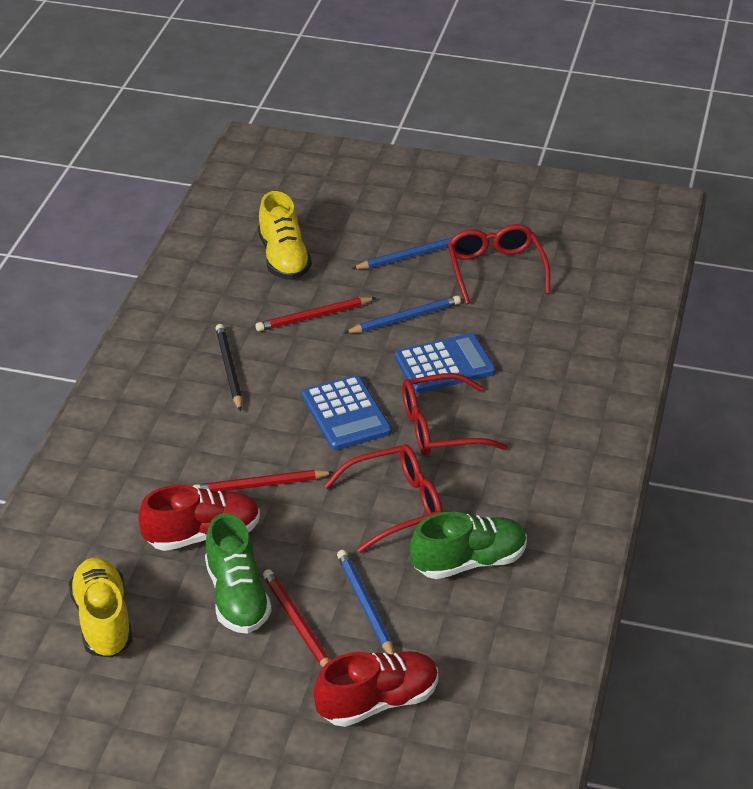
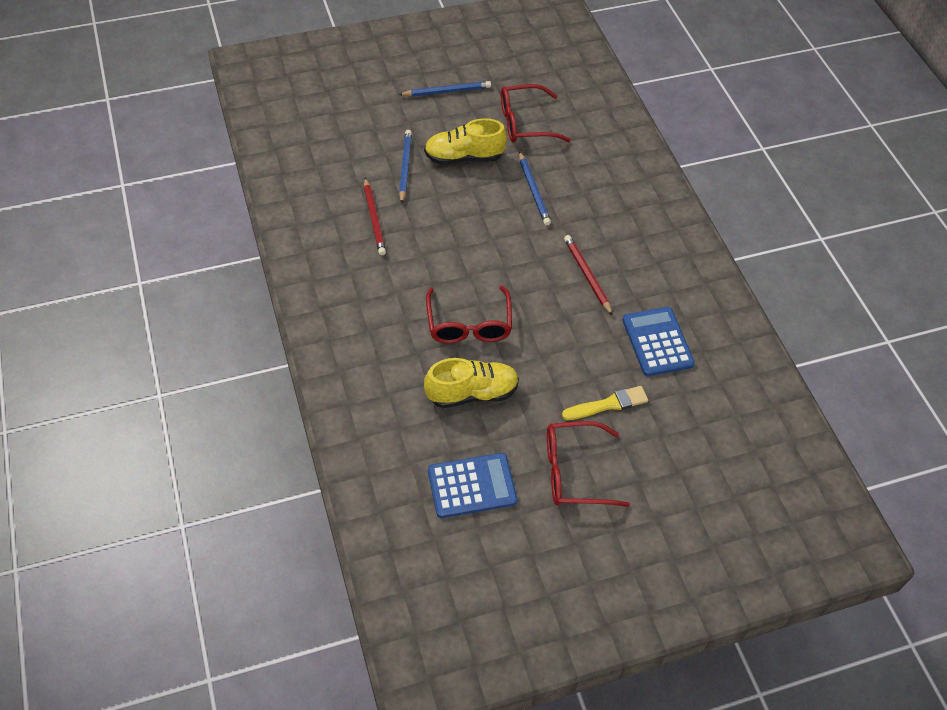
black pencil: 1 -> 0
green shoe: 2 -> 0
red pencil: 3 -> 2
red shoe: 2 -> 0
yellow brush: 0 -> 1

